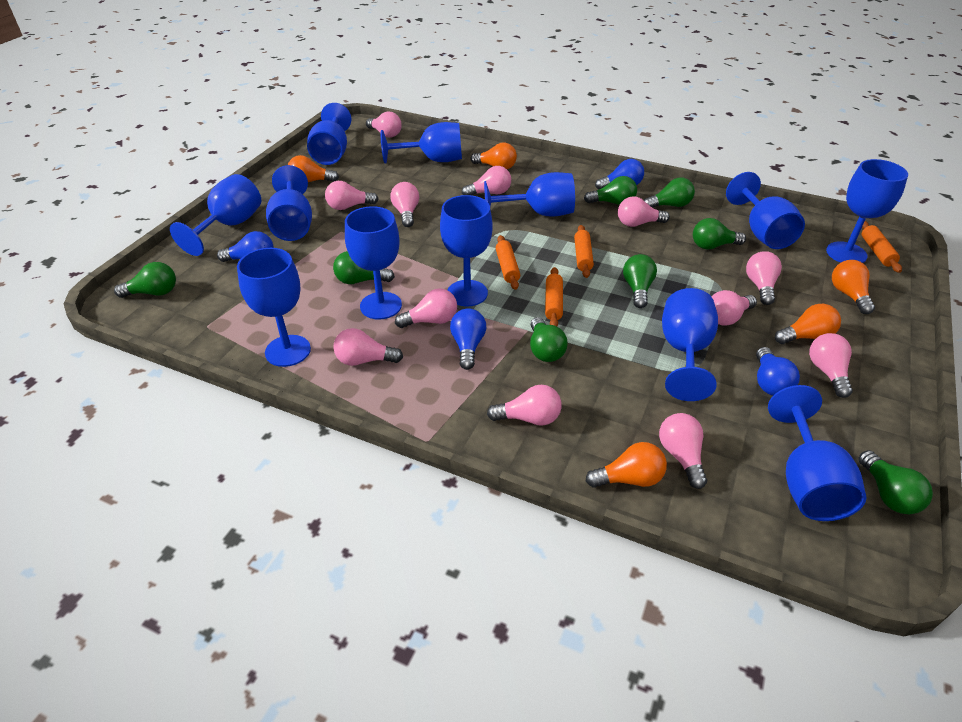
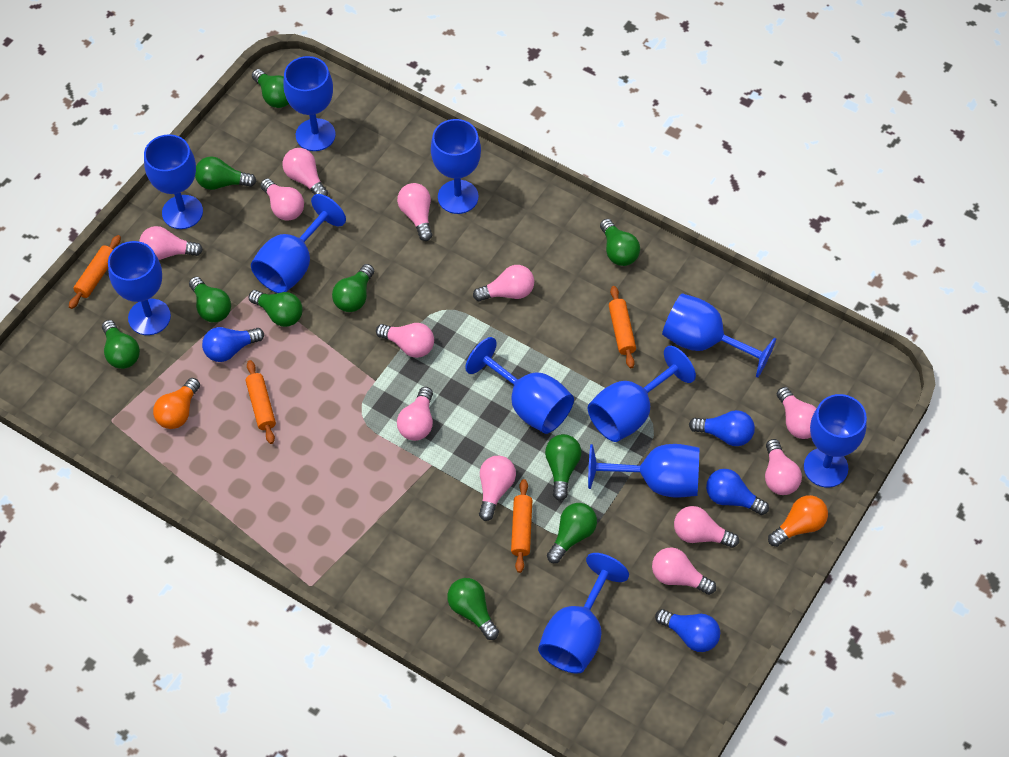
blue goblet: 12 -> 11
green light bulb: 8 -> 10
orange light bulb: 5 -> 2

